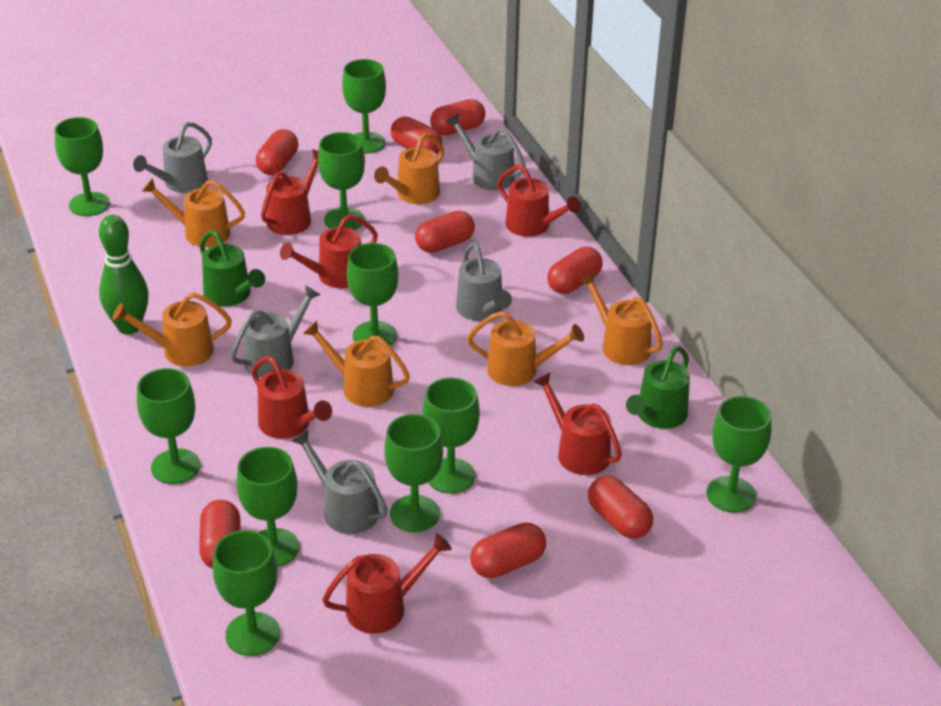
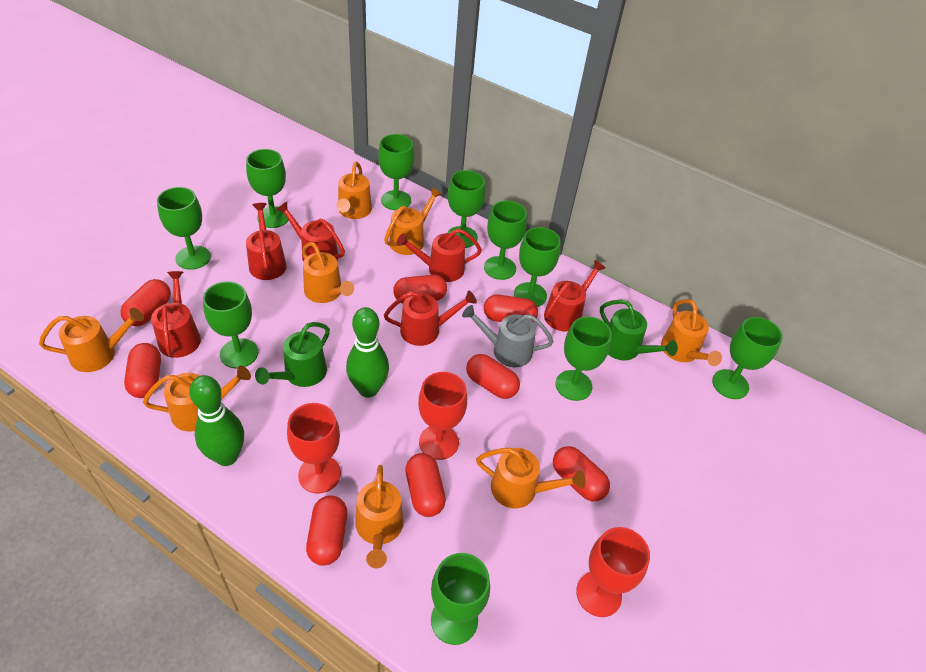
green bowling pin: 1 -> 2
grey watering can: 5 -> 1
orange watering can: 6 -> 8
red goblet: 0 -> 3

